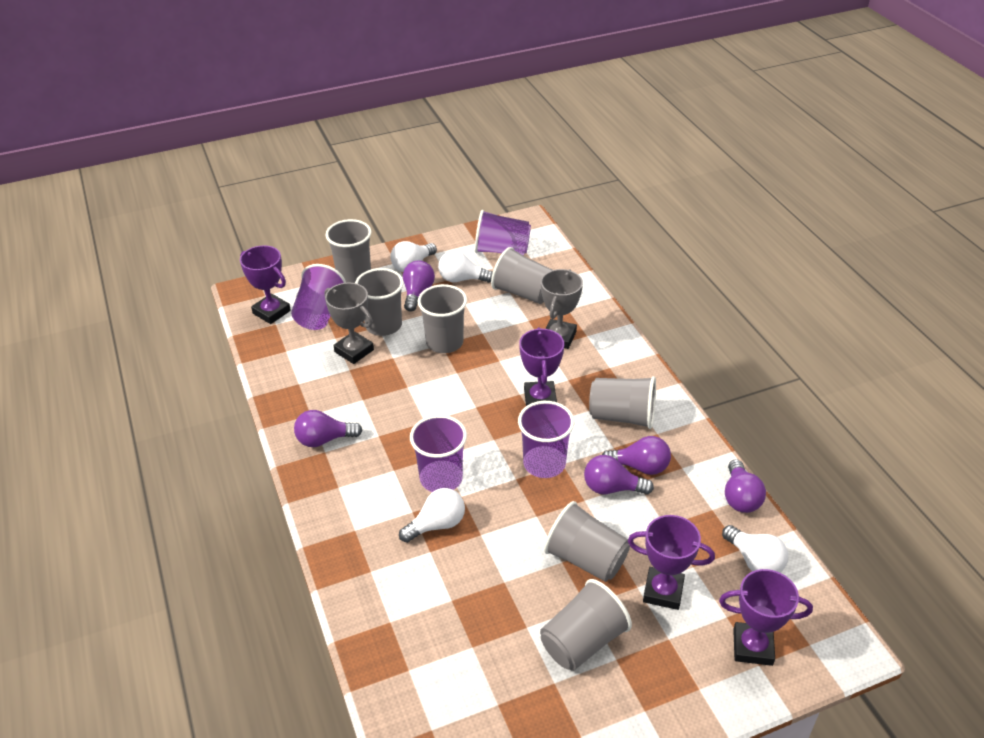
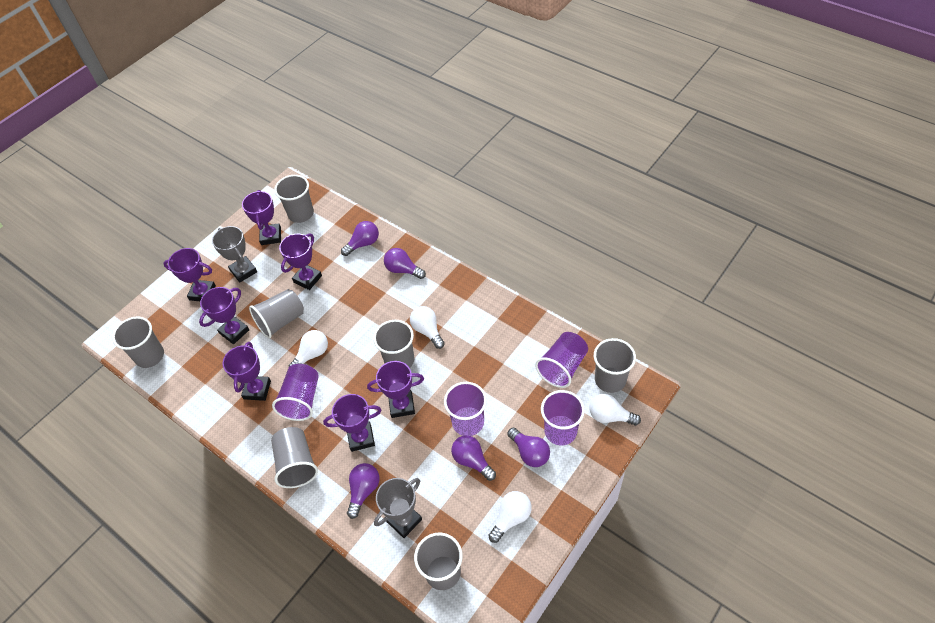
purple trophy: 4 -> 7

